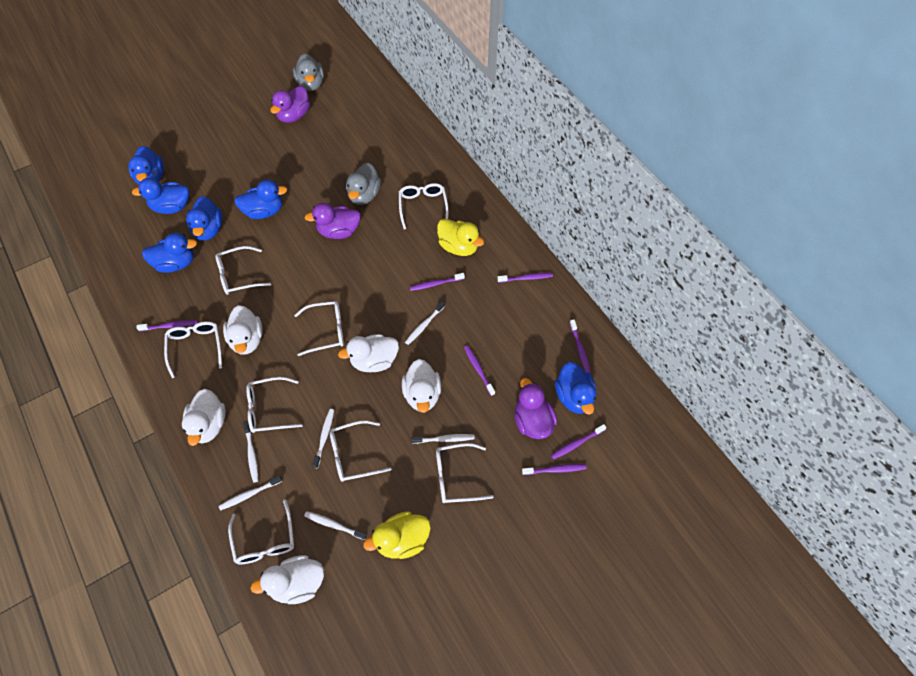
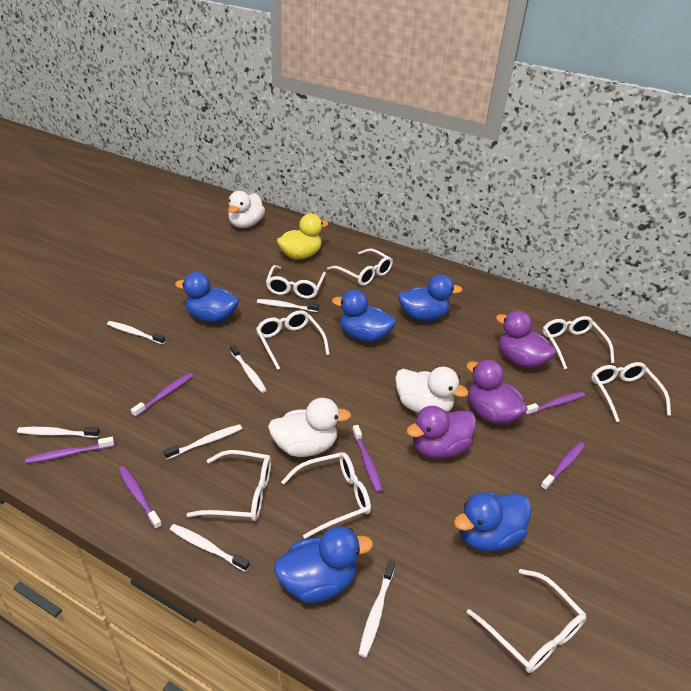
blue duck: 6 -> 5
grey duck: 2 -> 0
purple toothbrush: 7 -> 6
white duck: 5 -> 3
white toothbrush: 6 -> 7
yellow duck: 2 -> 1

